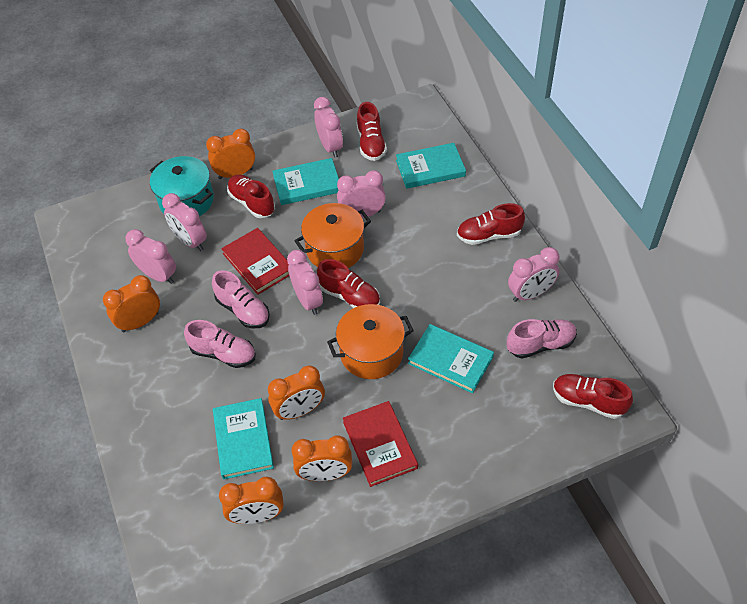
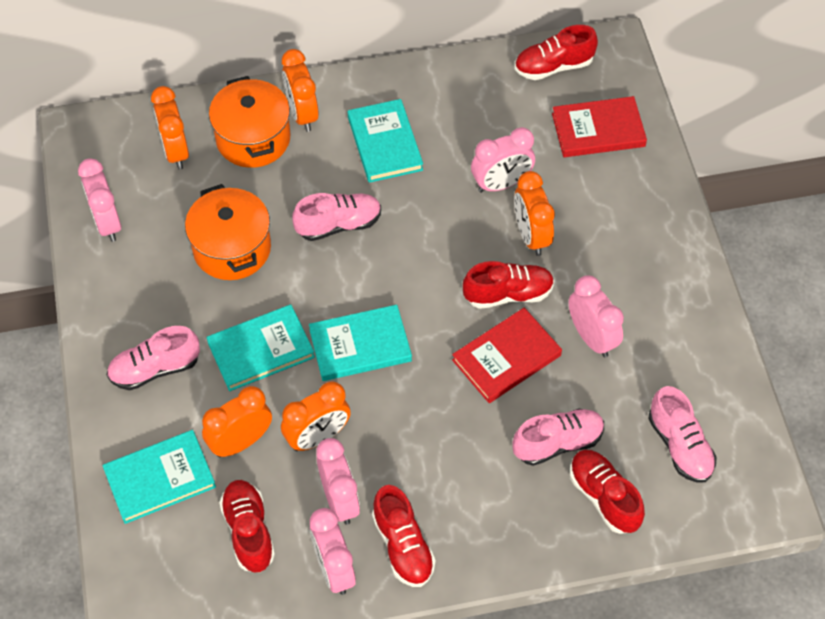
pink clock: 6 -> 5
pink shoe: 3 -> 4
turquoise pot: 1 -> 0

